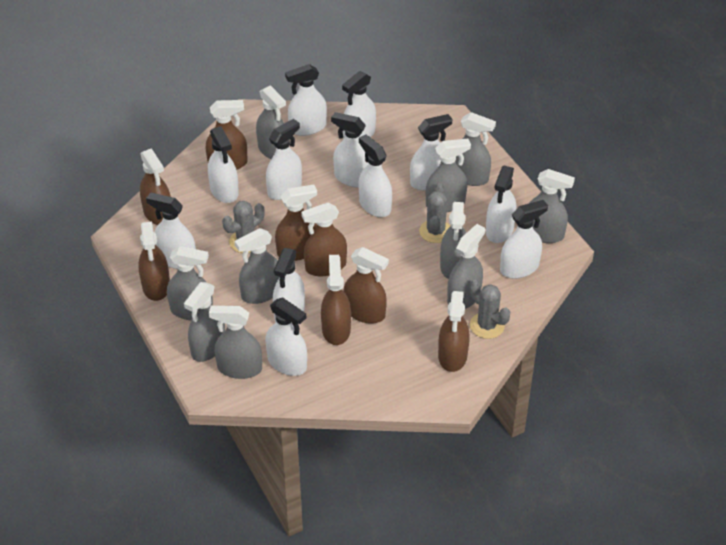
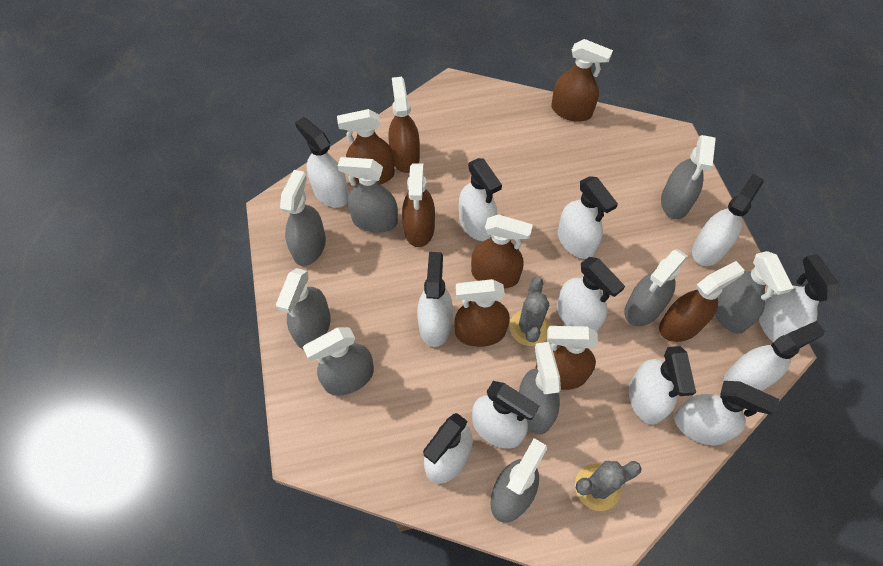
grey cactus: 3 -> 2
grey spray bottle: 10 -> 9

